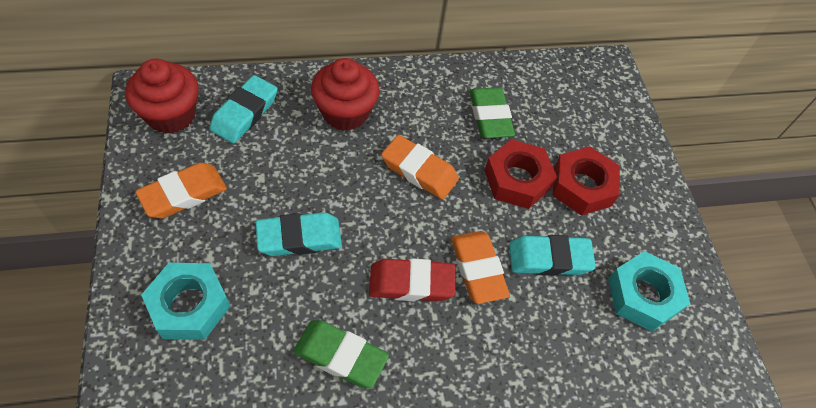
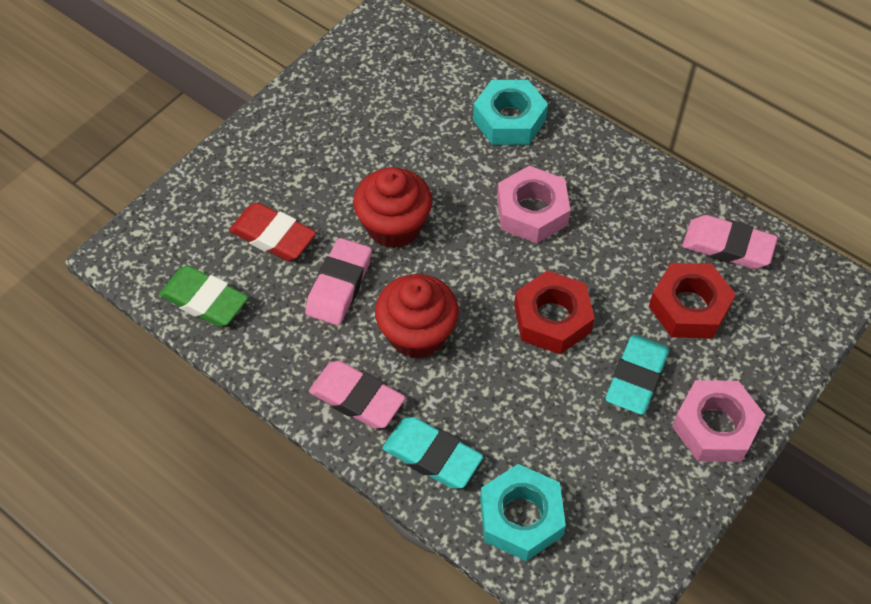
green eraser: 2 -> 1
orange eraser: 3 -> 0
pink eraser: 0 -> 3
pink nut: 0 -> 2
turquoise eraser: 3 -> 2

